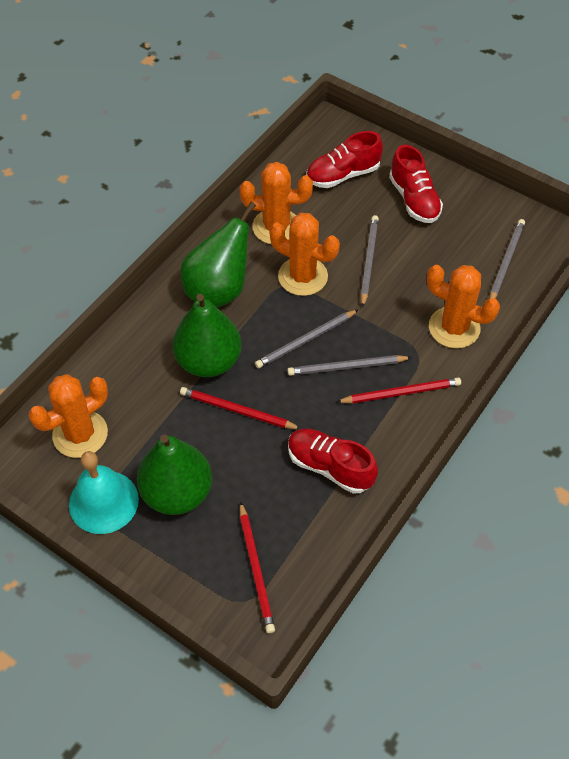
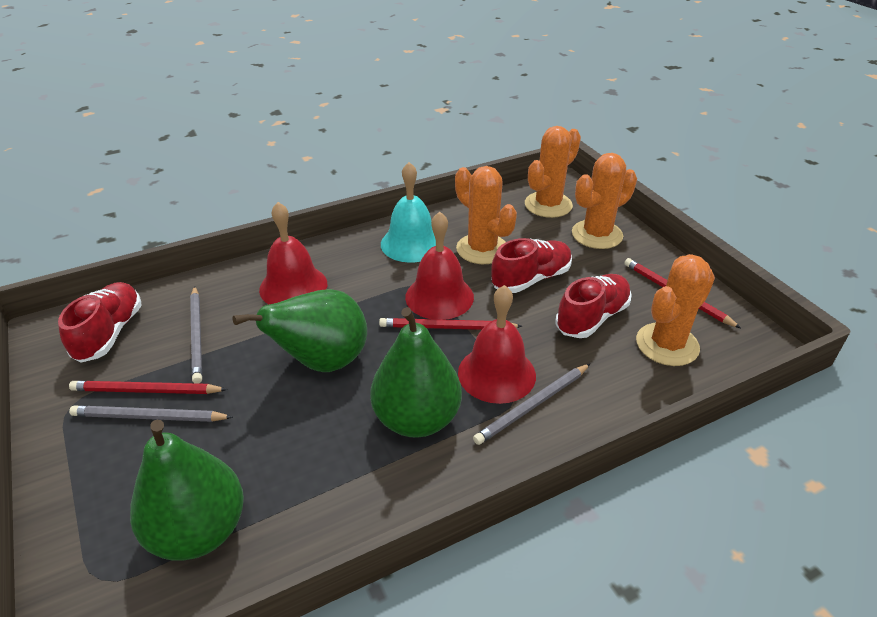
grey pencil: 4 -> 3
red bell: 0 -> 3

